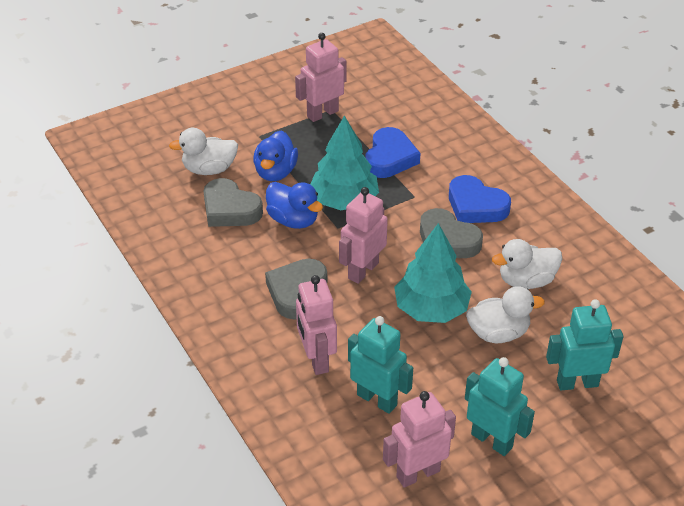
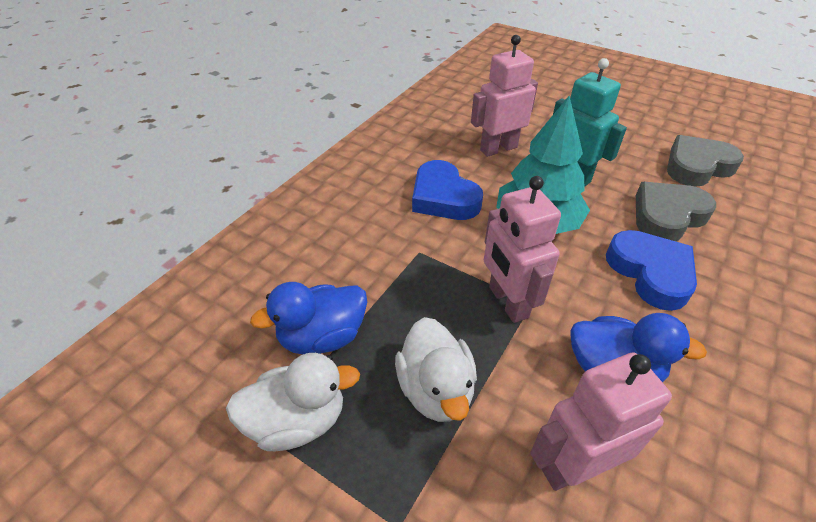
grey heart: 3 -> 2
pink robot: 4 -> 3
turquoise robot: 3 -> 1
turquoise tree: 2 -> 1
white duck: 3 -> 2

